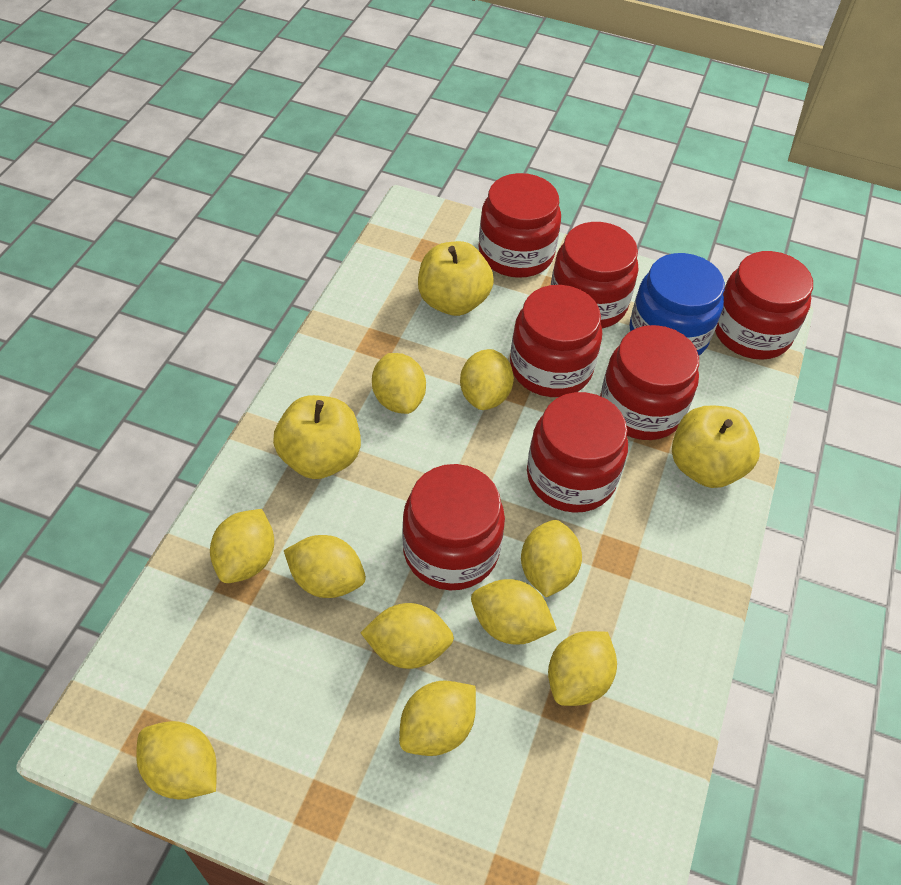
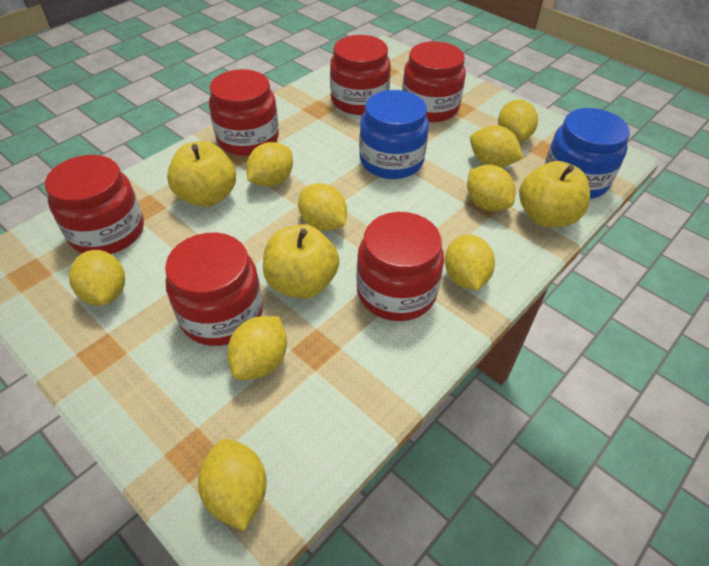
blue jar: 1 -> 2
red jar: 7 -> 6
yellow lemon: 10 -> 9

